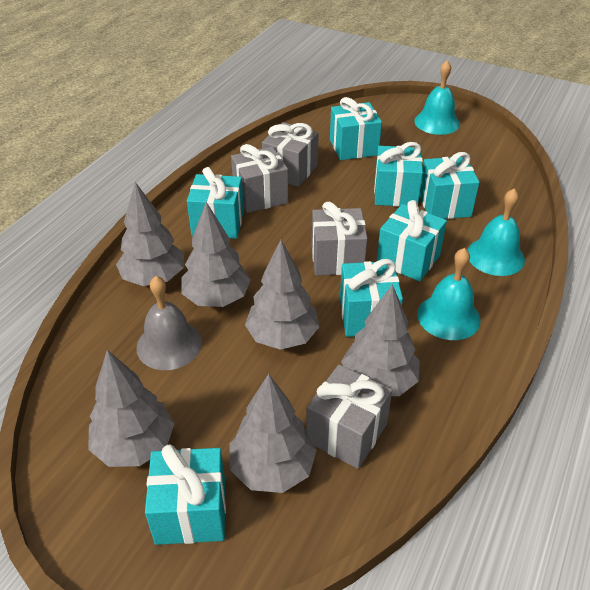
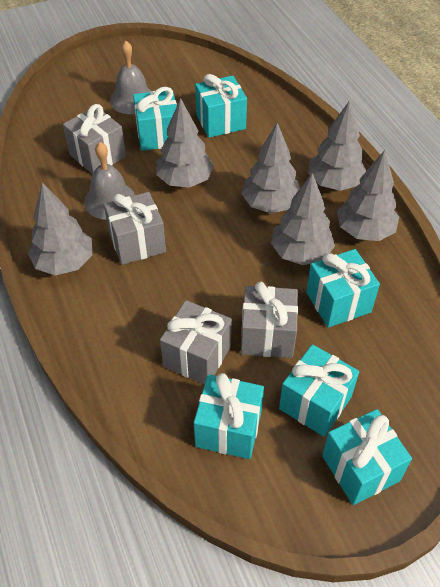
grey bell: 1 -> 2
turquoise bell: 3 -> 0
turquoise gift: 7 -> 6

